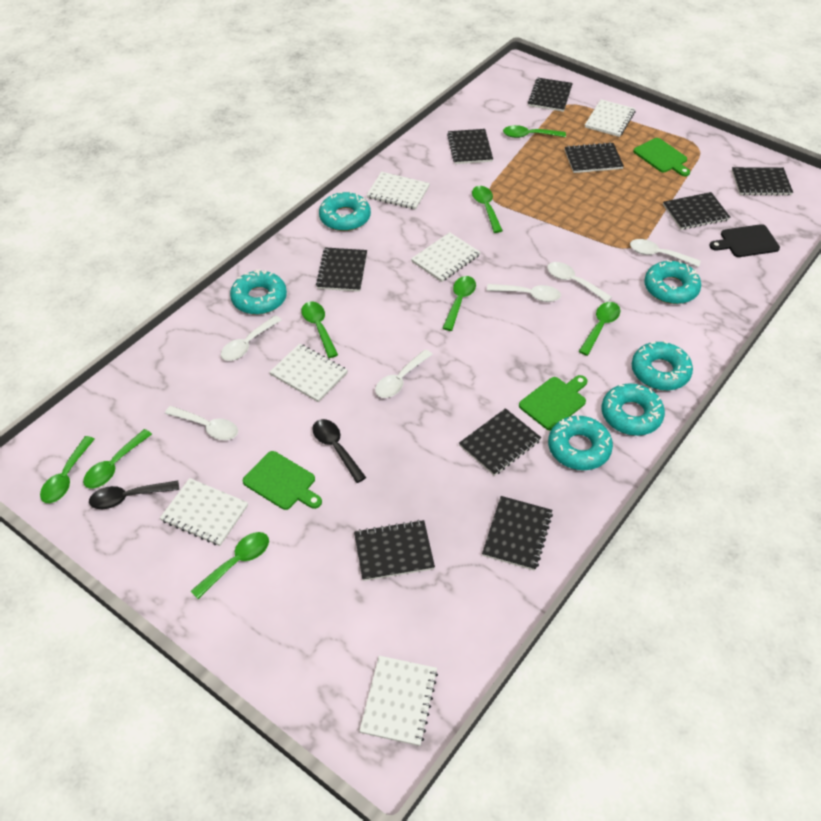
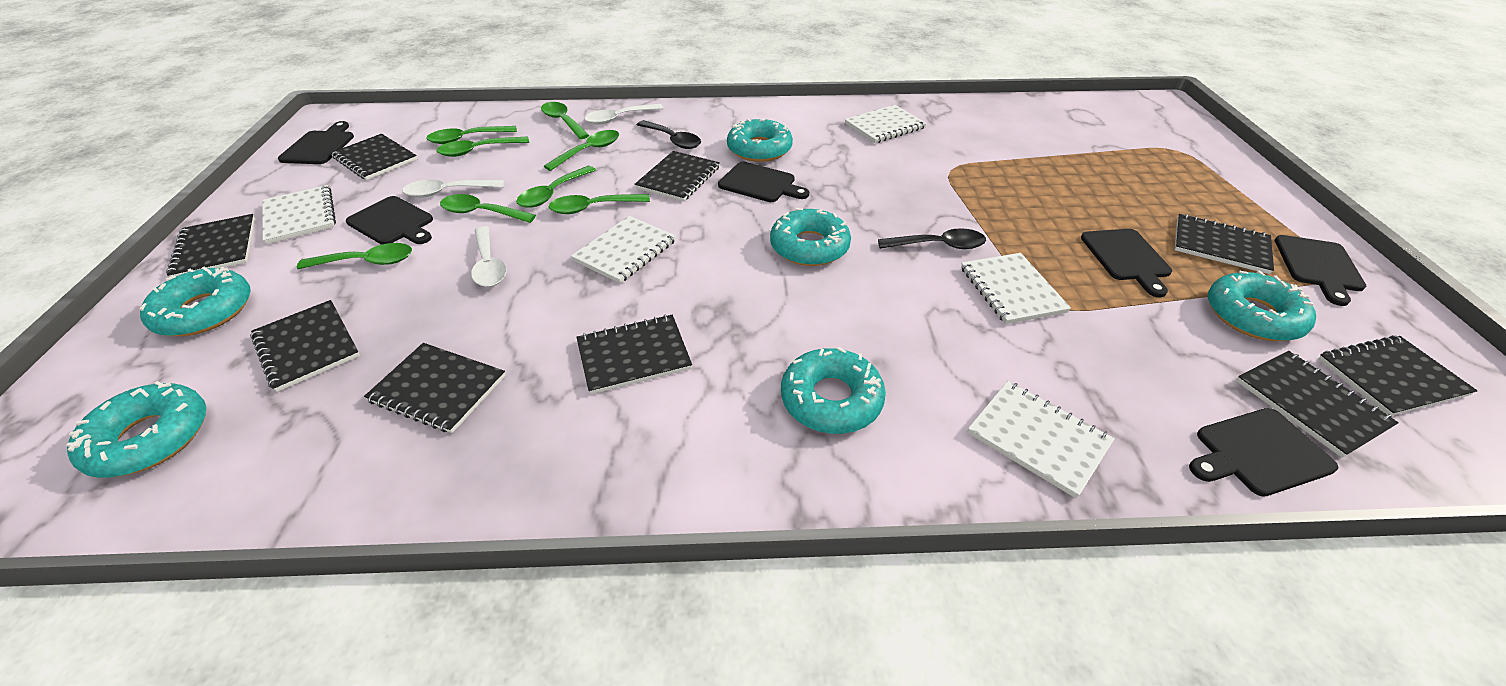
black cutting board: 1 -> 6
green cutting board: 3 -> 0
white notebook: 6 -> 5
white spoon: 6 -> 3

